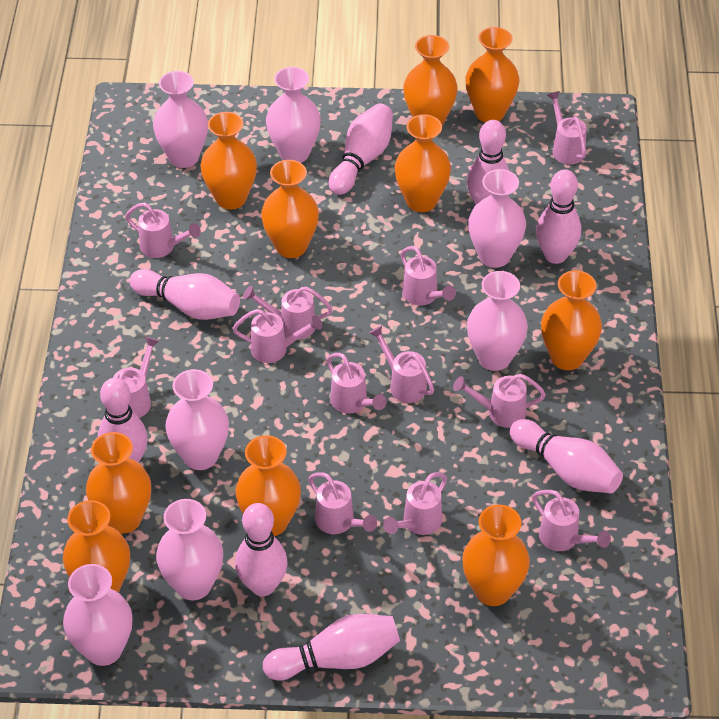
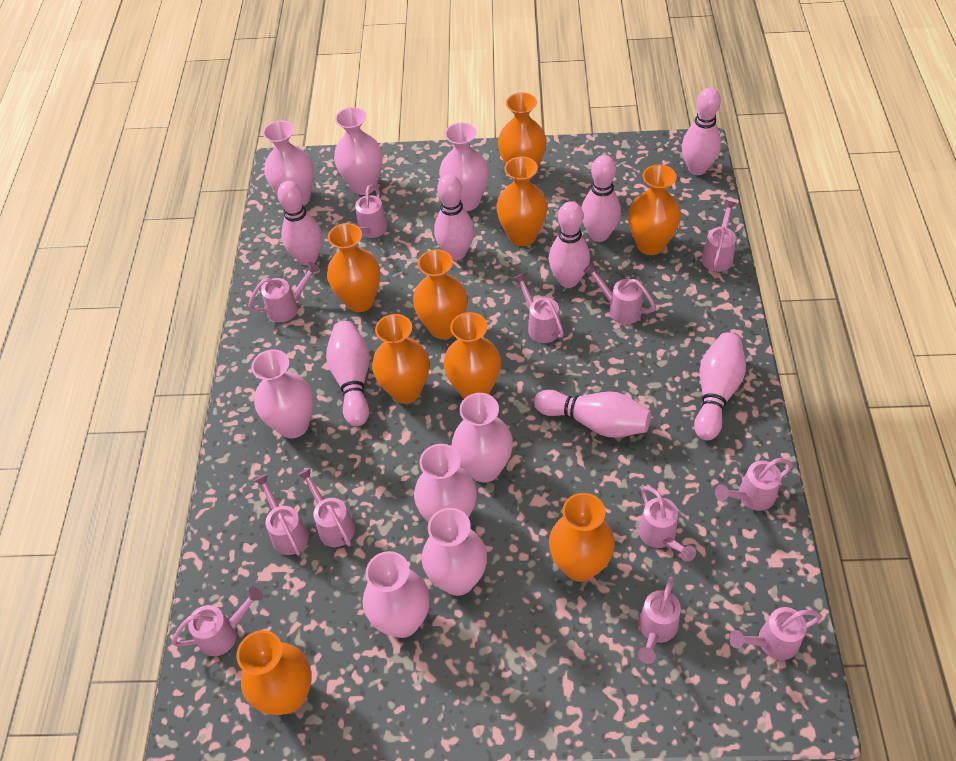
orange vase: 10 -> 9
pink vase: 7 -> 8

